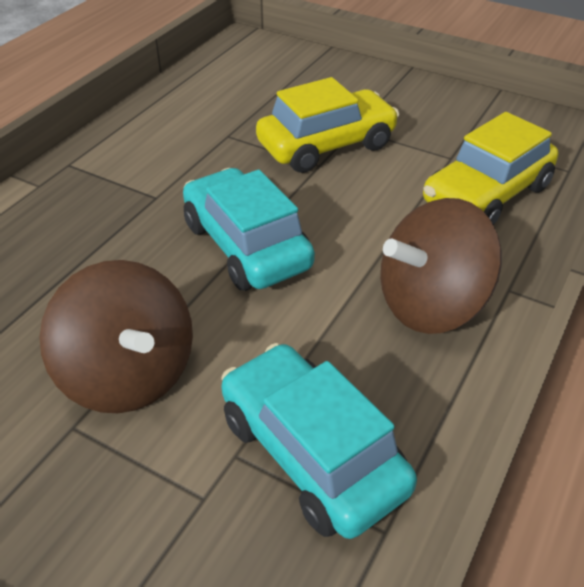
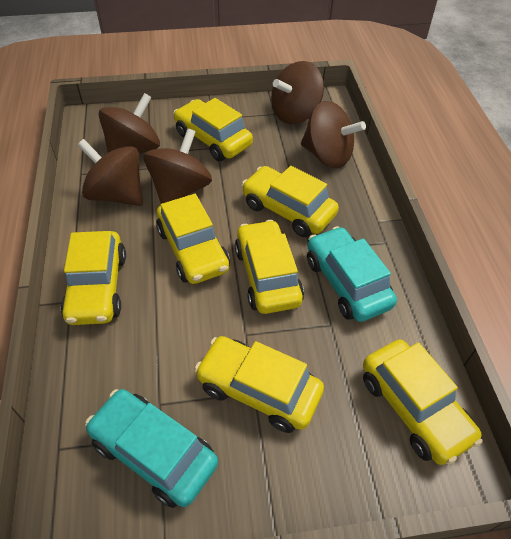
brown spinning top: 2 -> 5
yellow car: 2 -> 7

